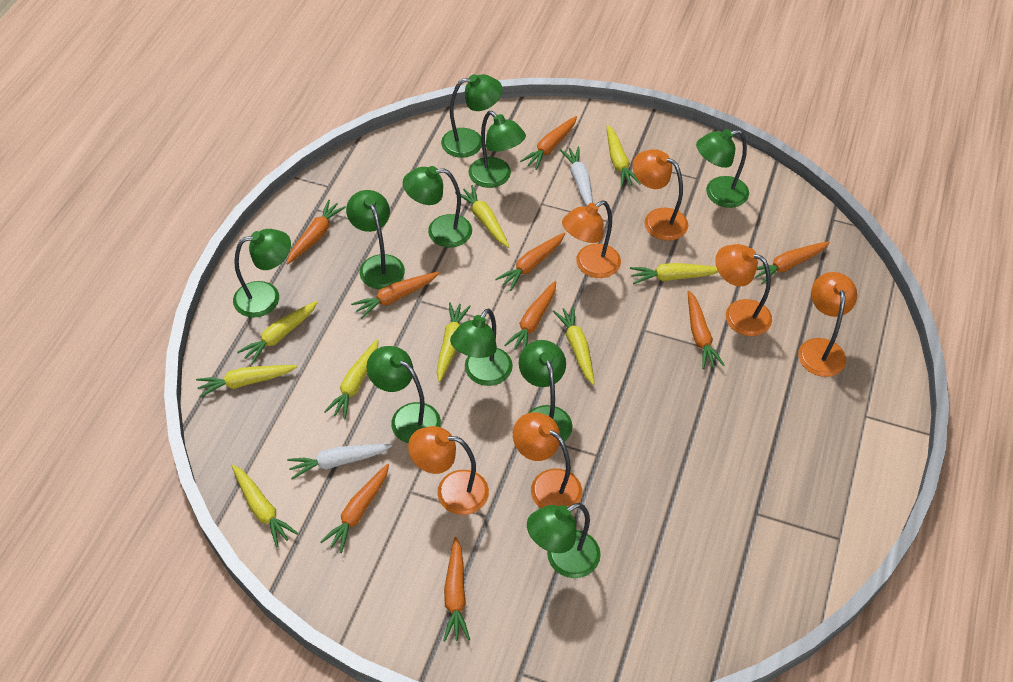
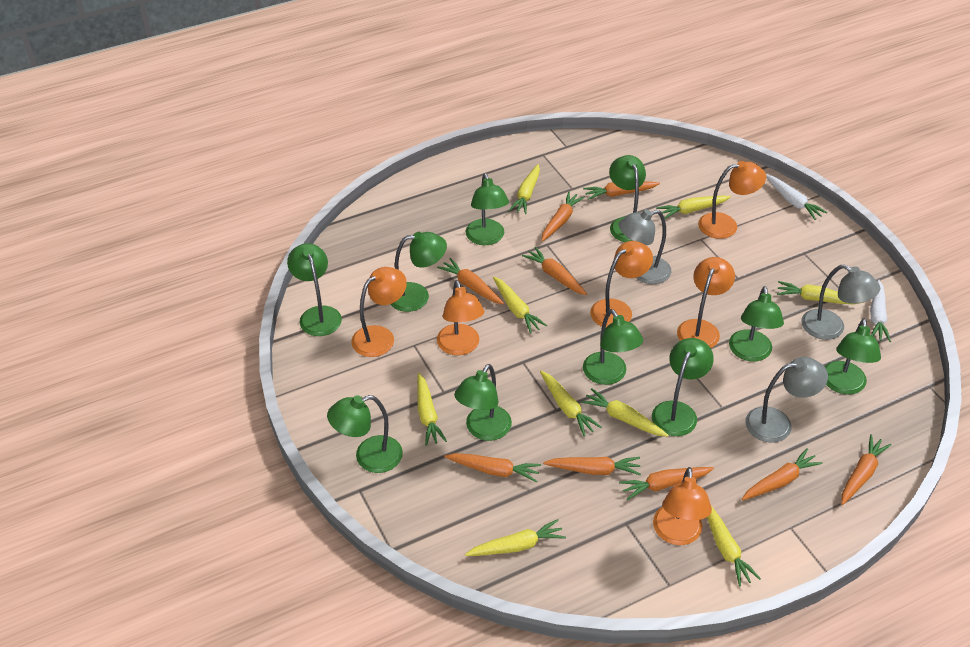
grey lamp: 0 -> 3

